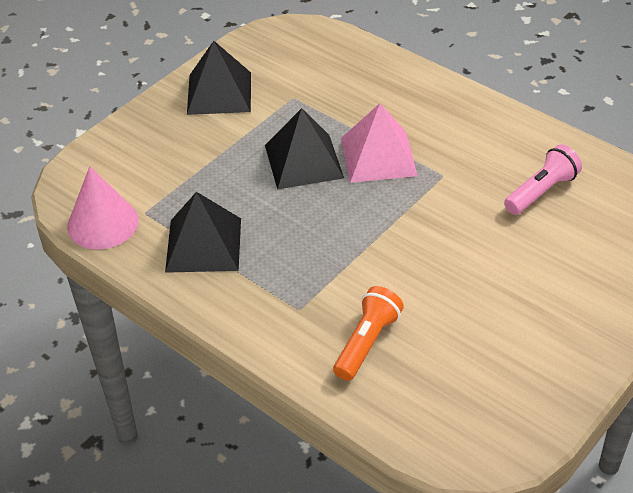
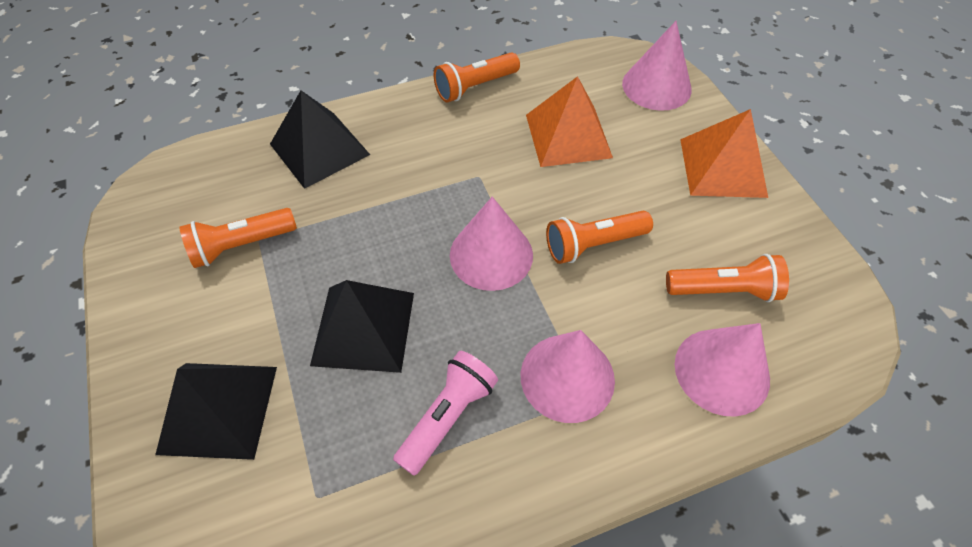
orange flashlight: 1 -> 4
orange pyramid: 0 -> 2
pink cone: 1 -> 4
pink pyramid: 1 -> 0

